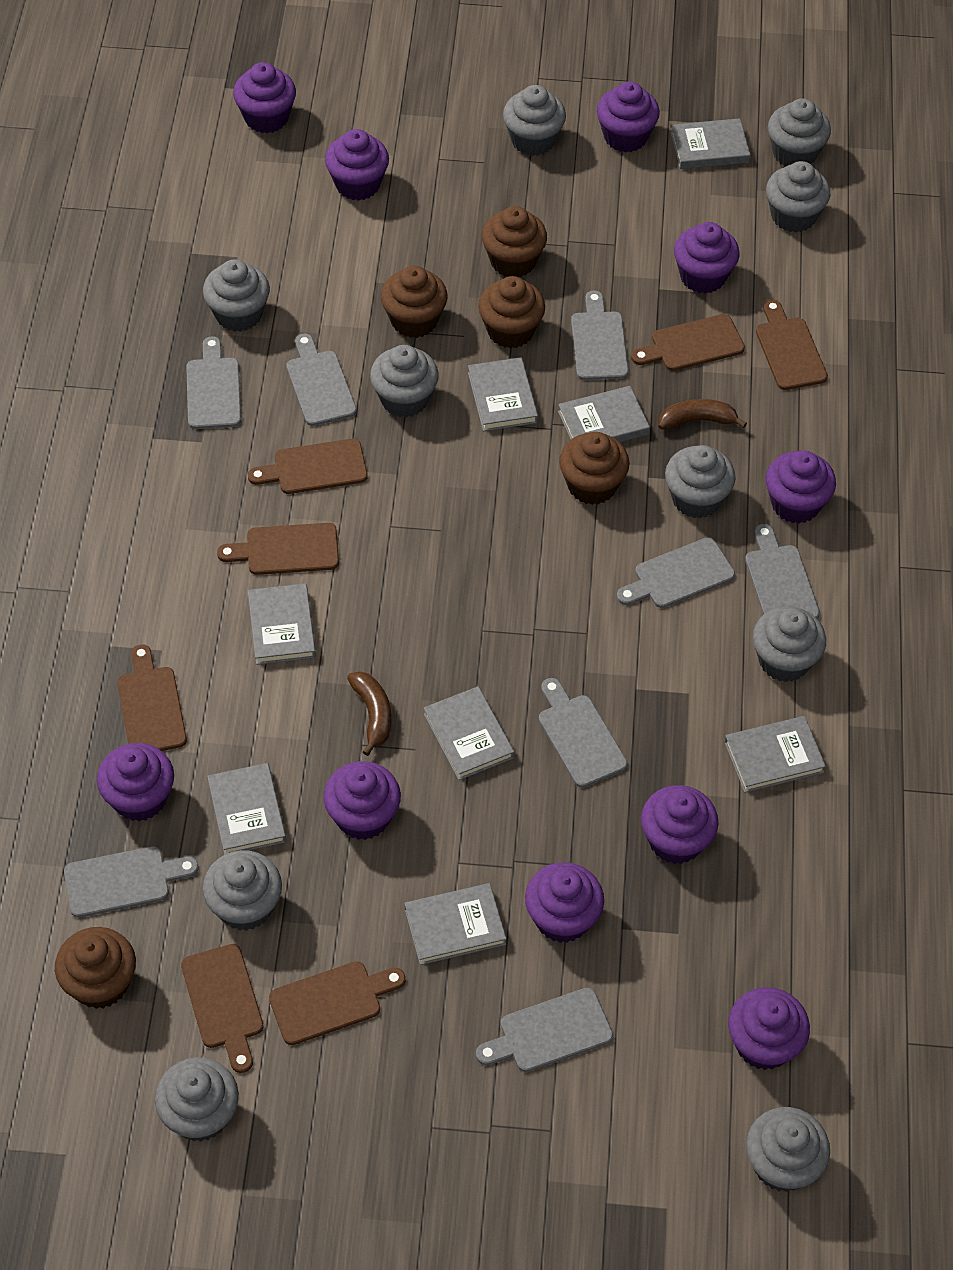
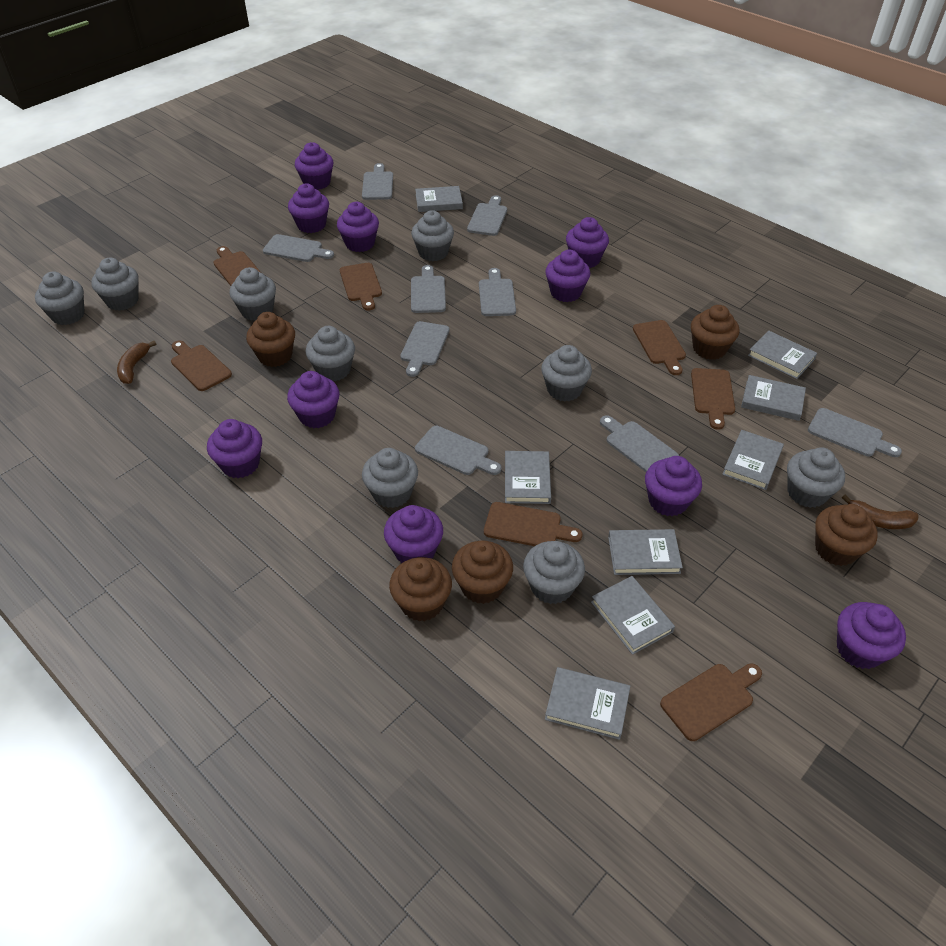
grey cupcake: 10 -> 9
grey cutting board: 8 -> 9

